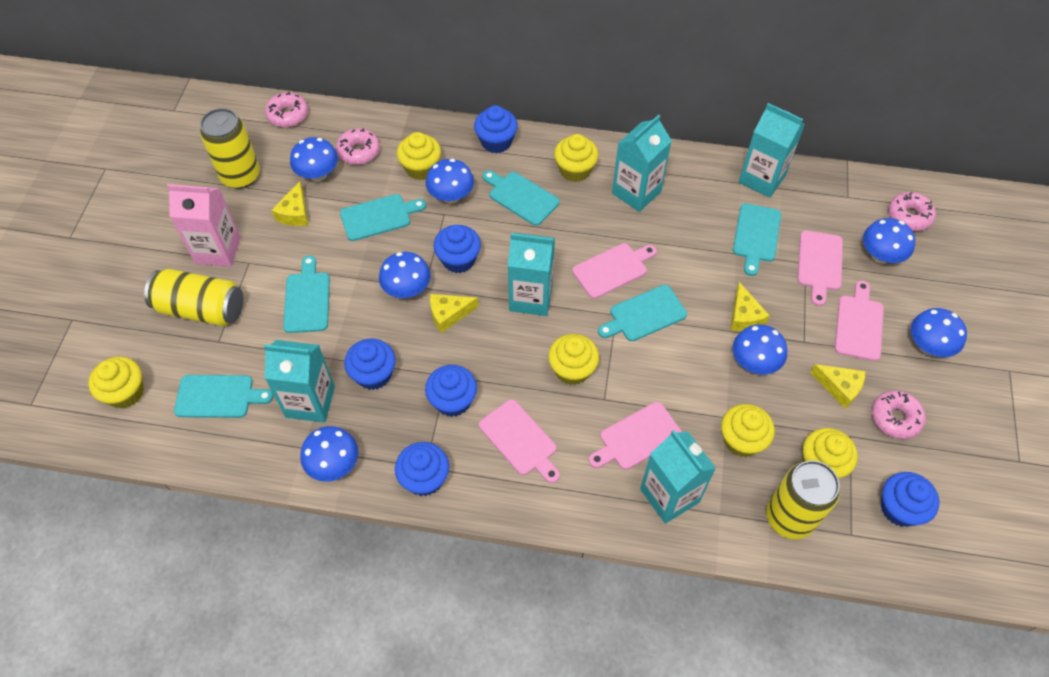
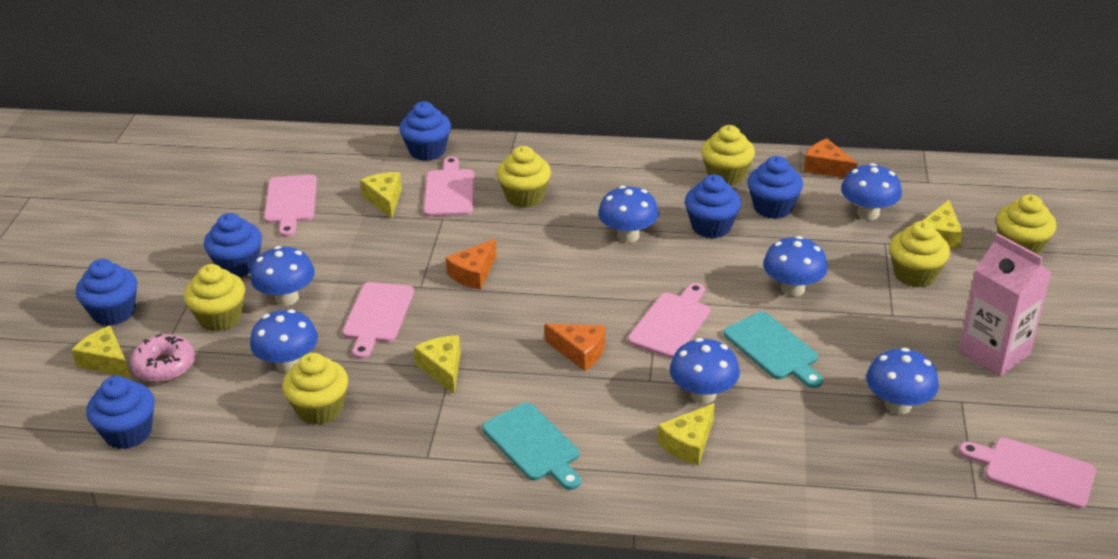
orange cheese: 0 -> 3
pink donut: 4 -> 1
turquoise carton: 5 -> 0
turquoise cutting board: 6 -> 2
yellow can: 3 -> 0
yellow cheese: 4 -> 5

